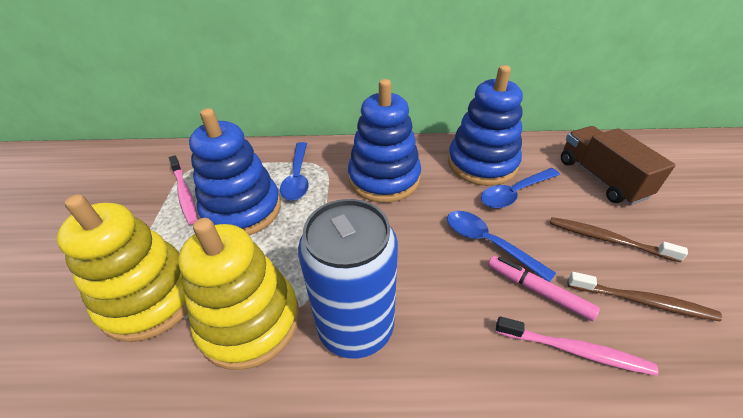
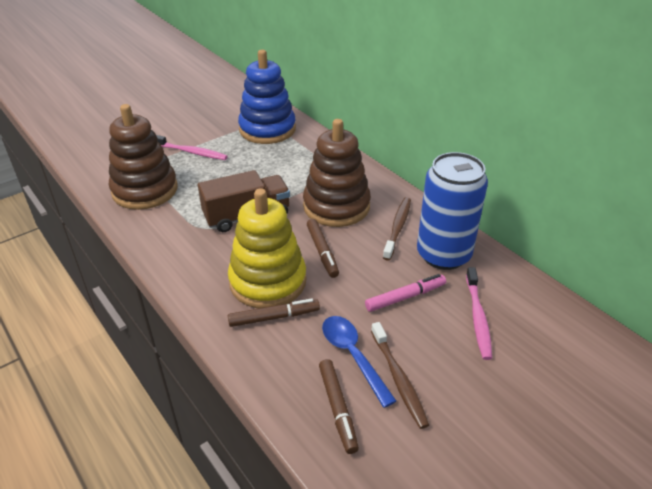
blue spoon: 3 -> 1
blue stacking toy: 3 -> 1
brown marker: 0 -> 3
brown stacking toy: 0 -> 2
yellow stacking toy: 2 -> 1

